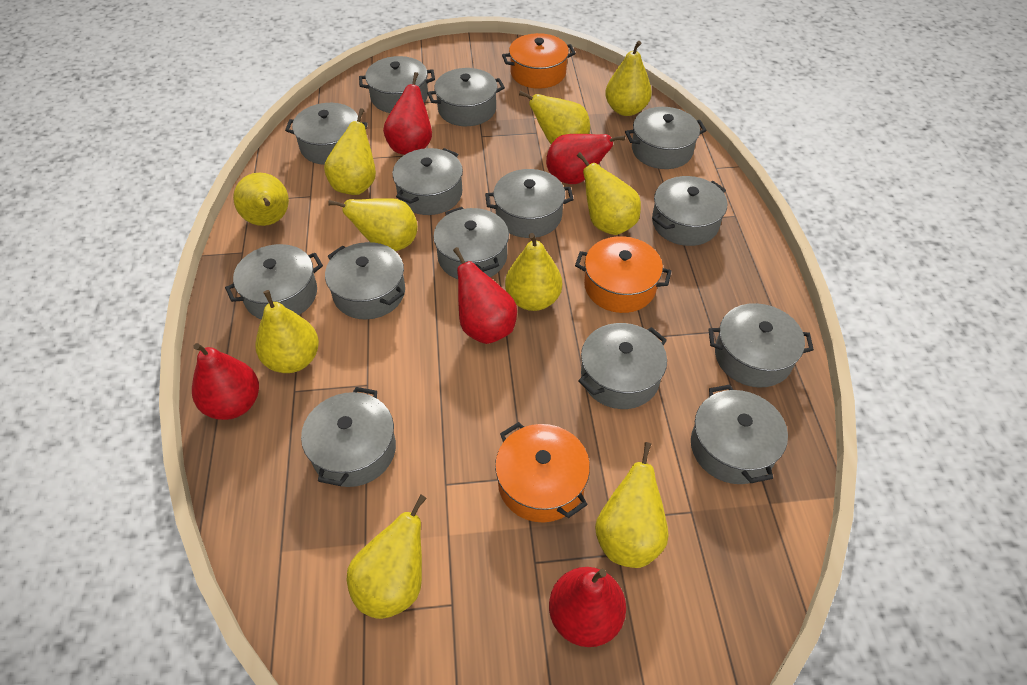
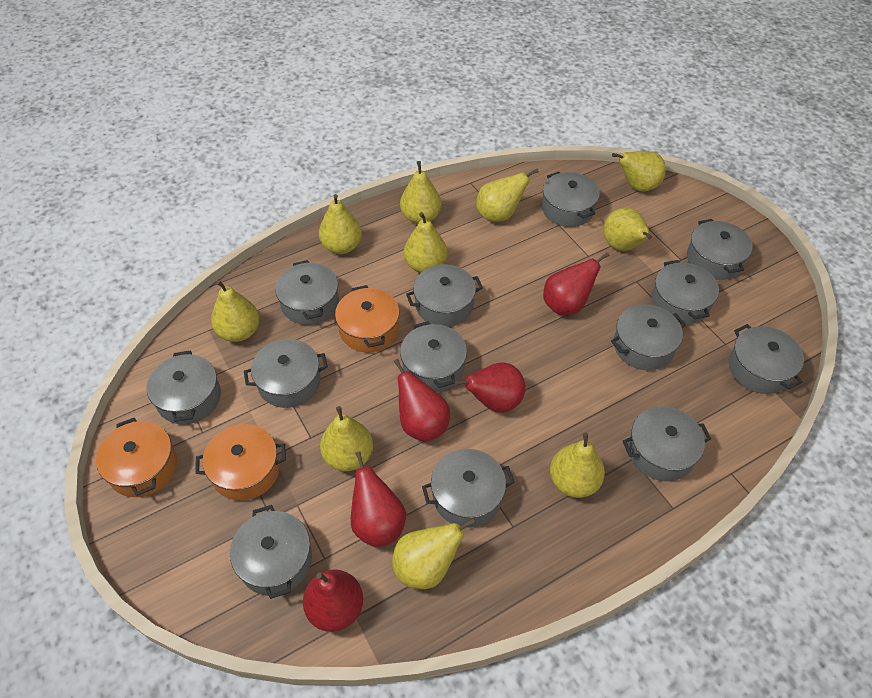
grey pot: 14 -> 13

